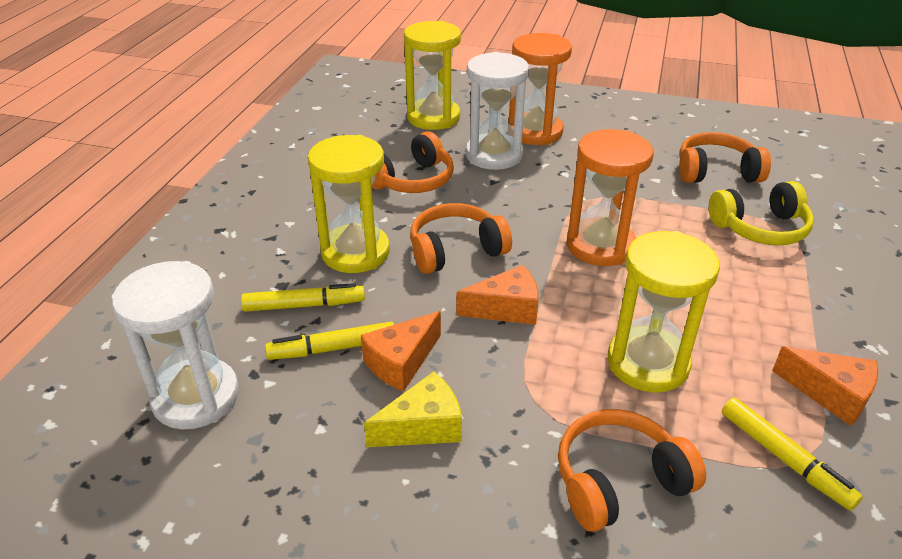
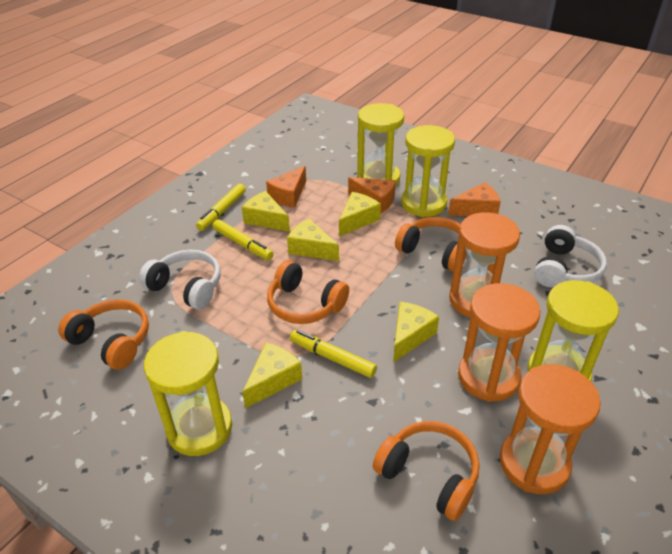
orange hourglass: 2 -> 3
white headphones: 0 -> 2
white hourglass: 2 -> 0
yellow cheese: 1 -> 5
yellow headphones: 1 -> 0
yellow hourglass: 3 -> 4

